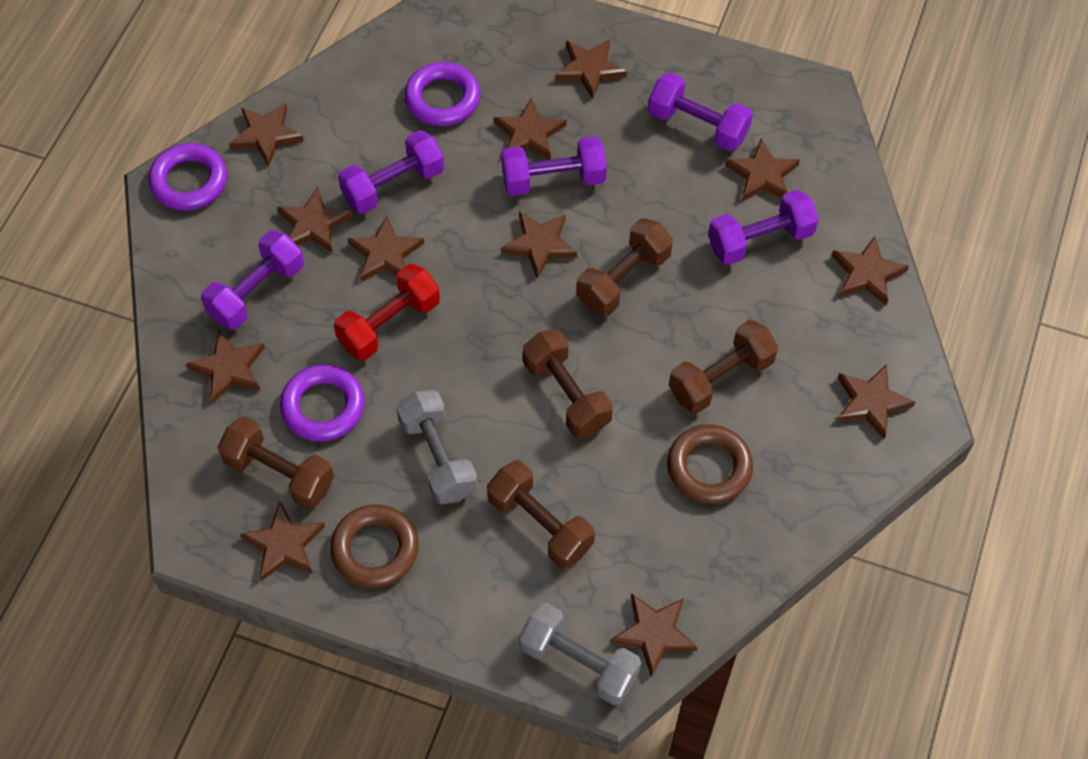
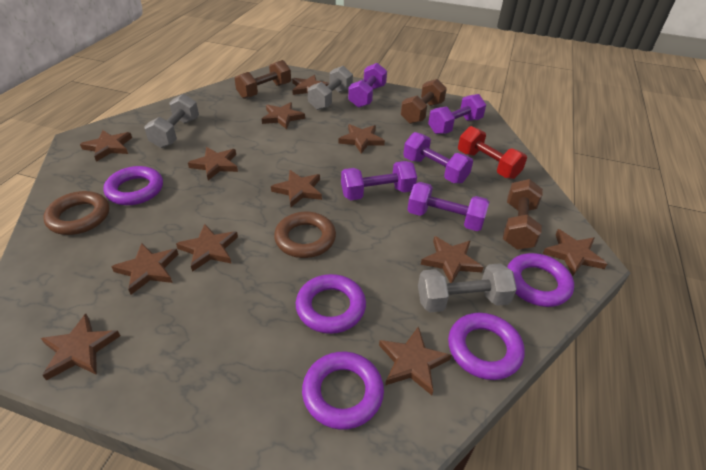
brown dumbbell: 5 -> 3
grey dumbbell: 2 -> 3
purple ring: 3 -> 5

